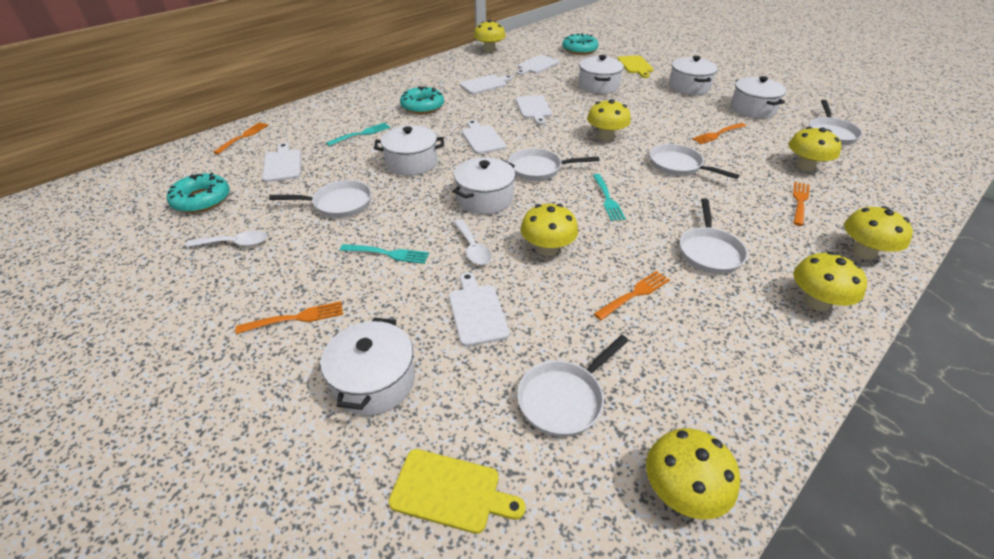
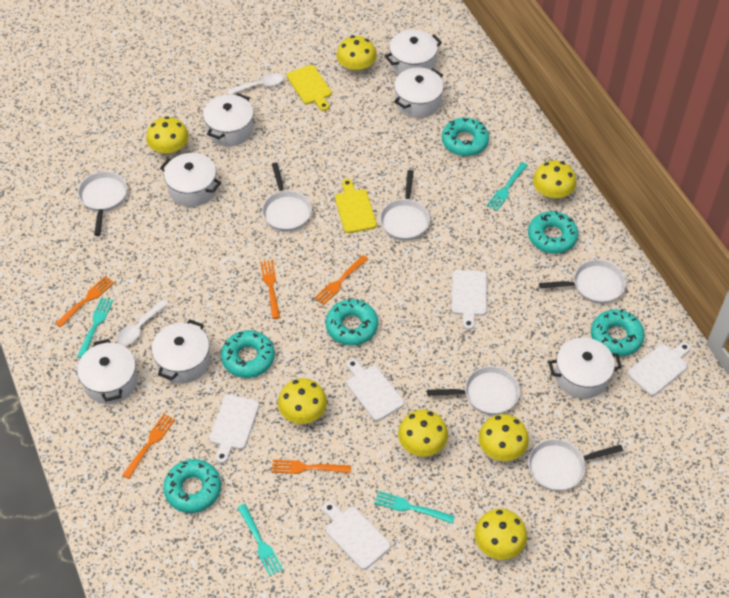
turquoise donut: 3 -> 6
turquoise fork: 3 -> 4
white cutting board: 6 -> 5
white pot: 6 -> 7

